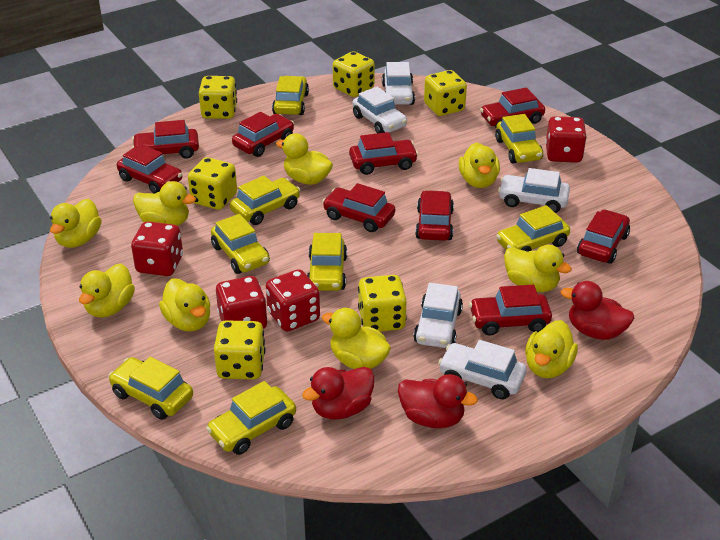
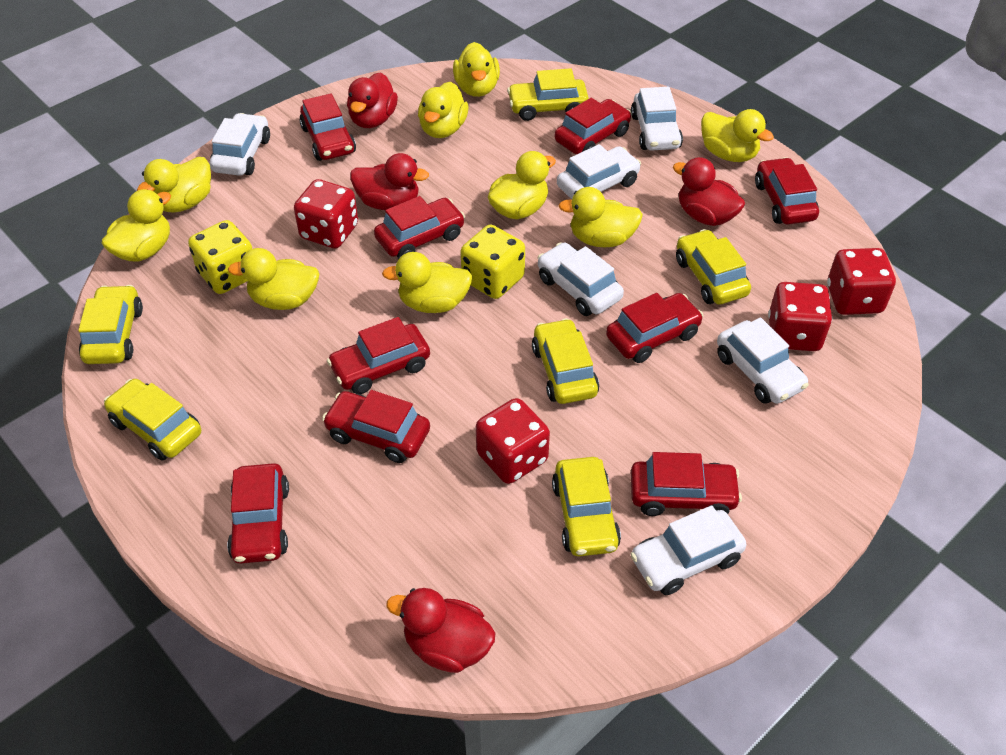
red duck: 3 -> 4
white car: 5 -> 6
yellow car: 8 -> 6
yellow dice: 6 -> 2

